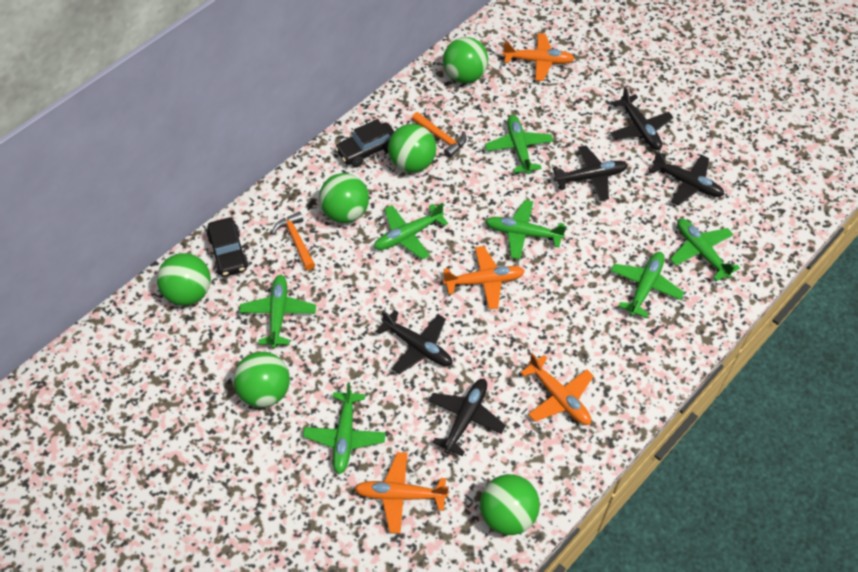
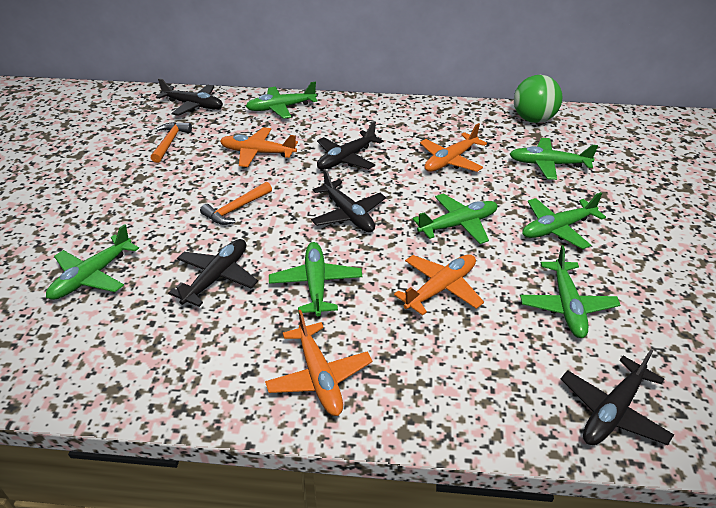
black car: 2 -> 0
green ball: 6 -> 1

